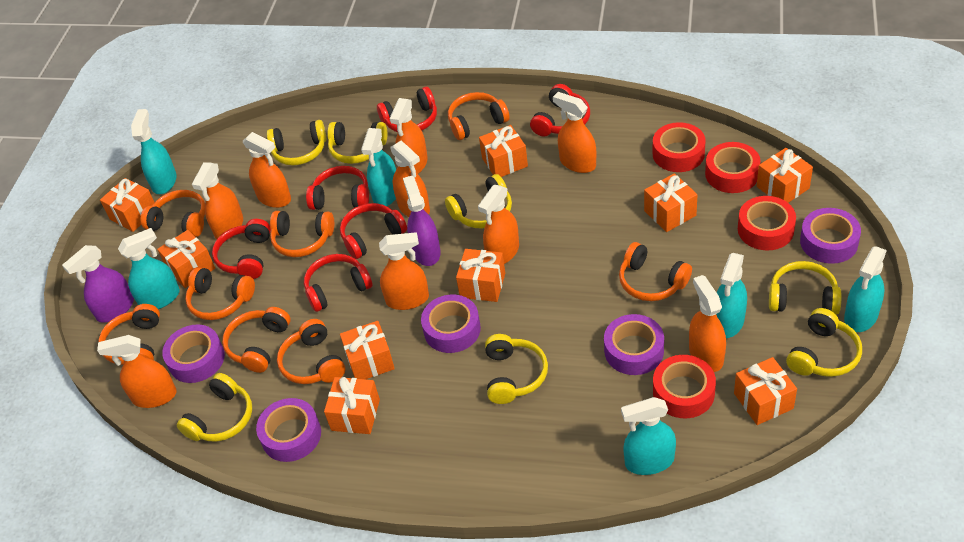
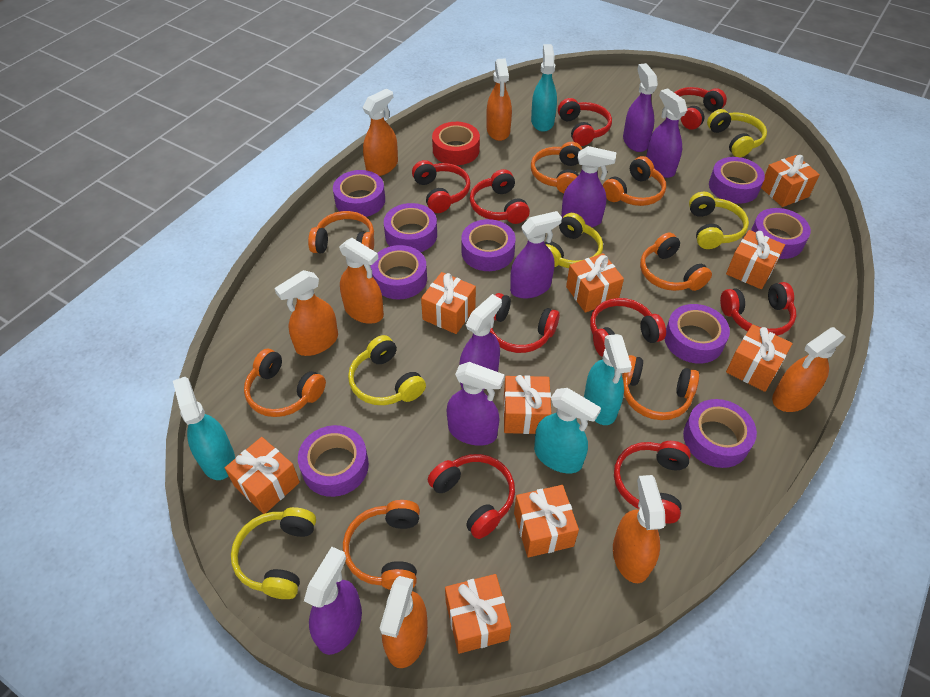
orange headphones: 8 -> 7
orange spray bottle: 9 -> 7
purple spray bottle: 2 -> 7
purple tape: 5 -> 9
red headphones: 6 -> 9
red tape: 4 -> 1
turquoise spray bottle: 6 -> 4
yellow headphones: 7 -> 5

